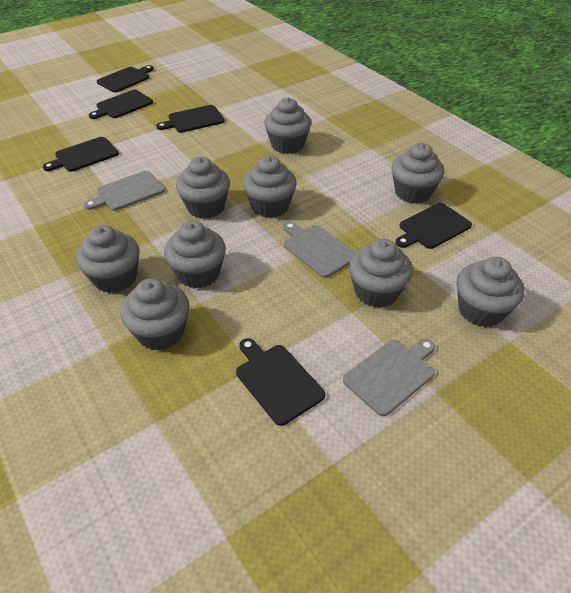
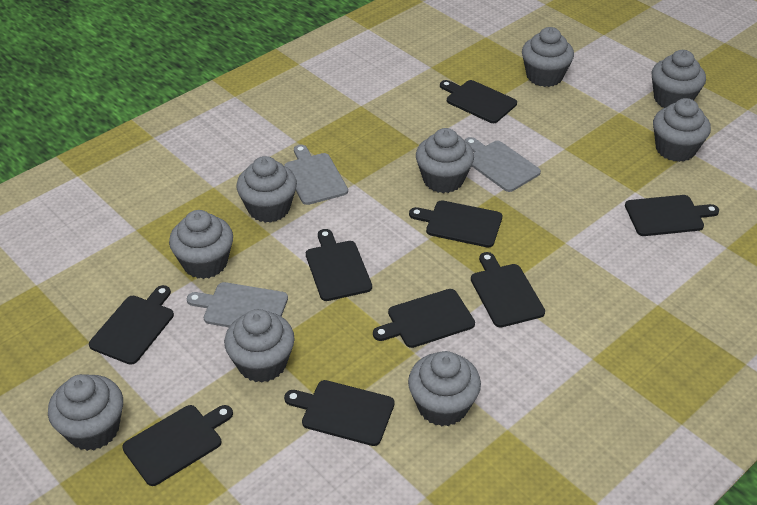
black cutting board: 6 -> 9

